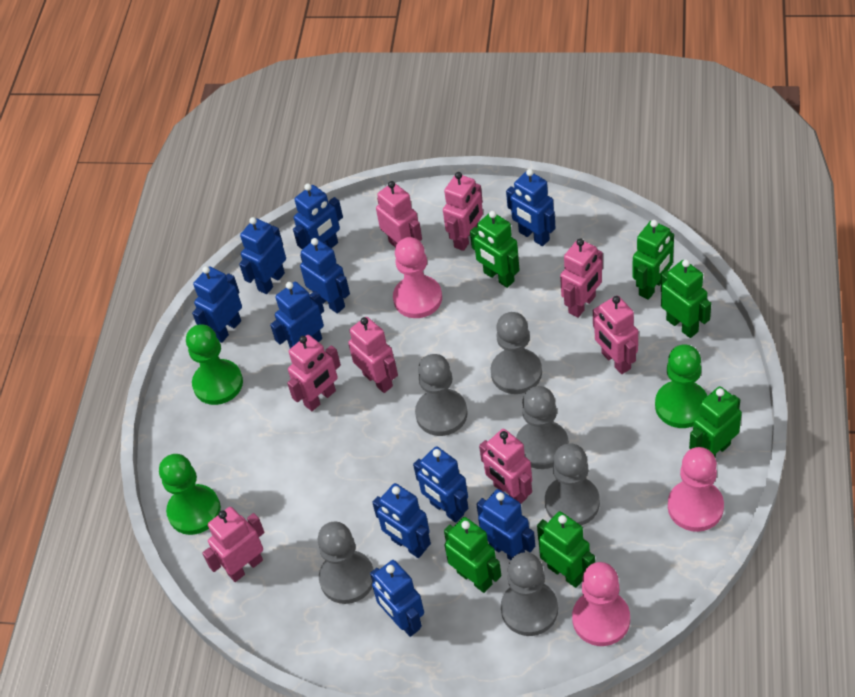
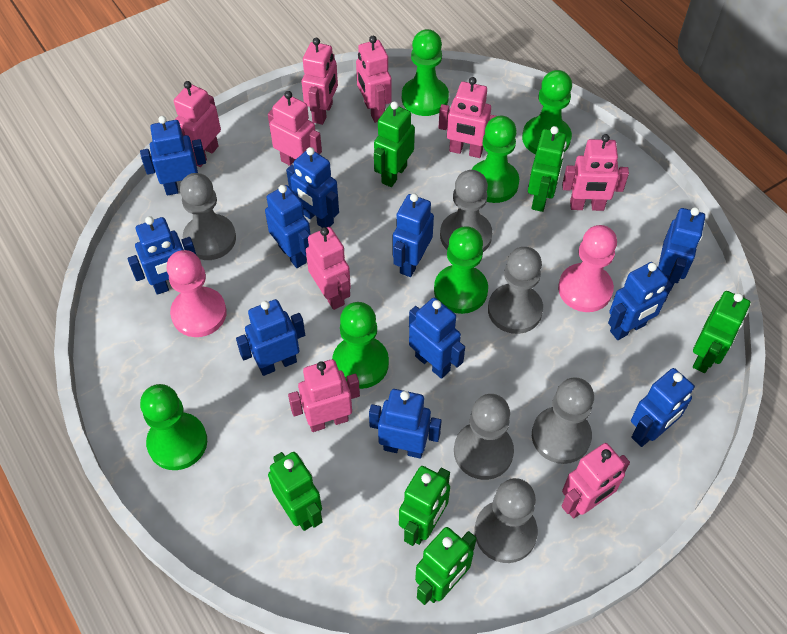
blue robot: 10 -> 11
green pawn: 3 -> 6
pink pawn: 3 -> 2
pink robot: 8 -> 9

